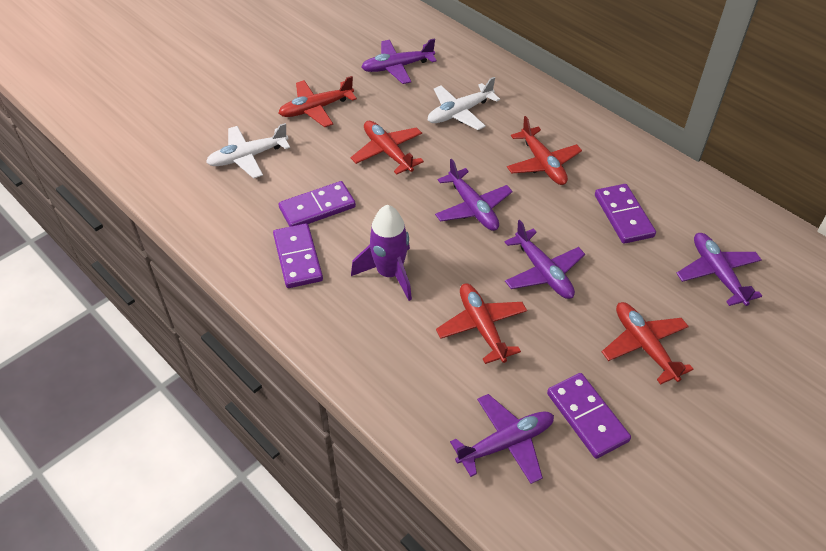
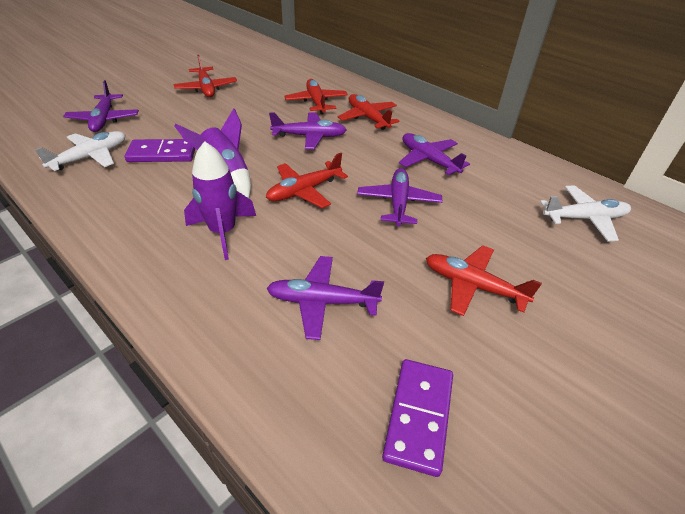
purple domino: 4 -> 2
purple rocket: 1 -> 2

